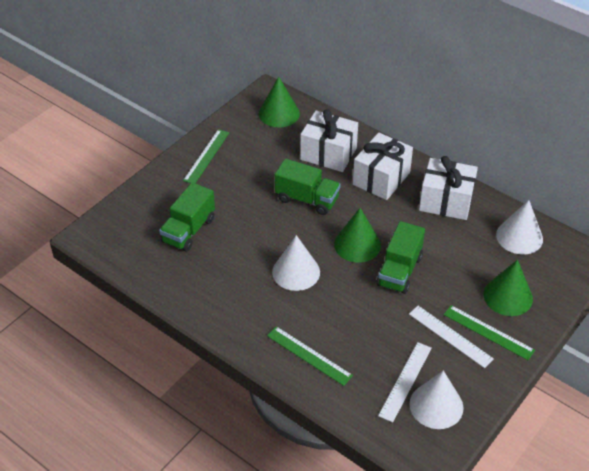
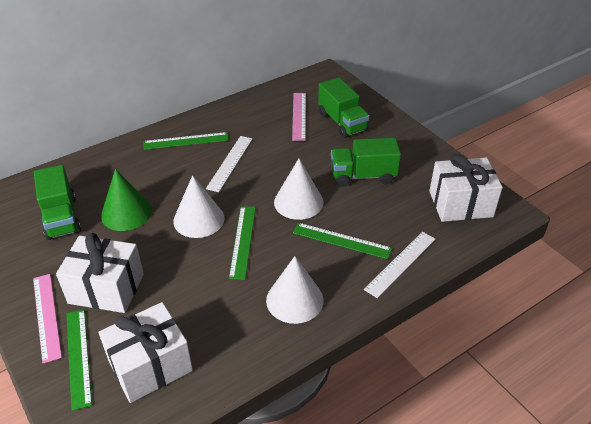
green cone: 3 -> 1
green ruler: 3 -> 4
pink ruler: 0 -> 2

